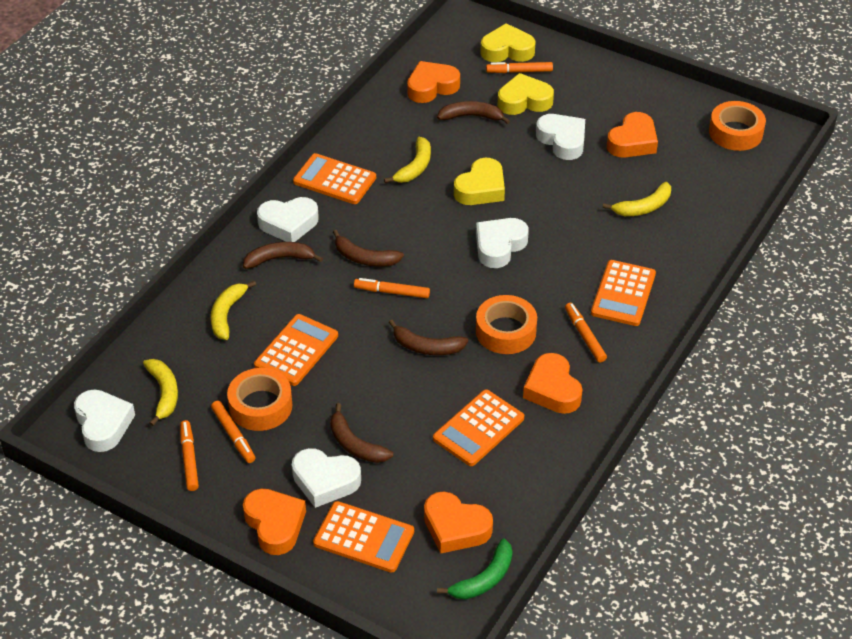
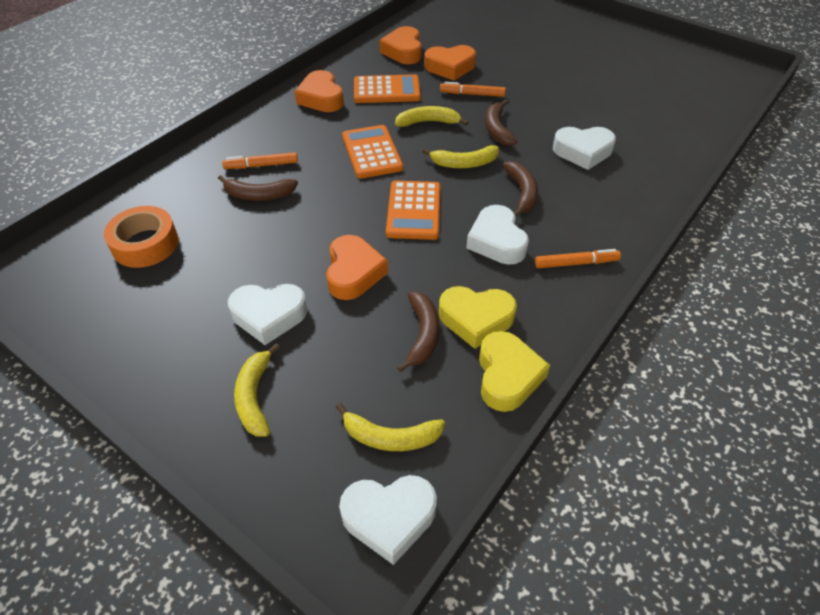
brown banana: 5 -> 4
green banana: 1 -> 0
orange calculator: 5 -> 3
orange heart: 5 -> 4
orange marker: 5 -> 3
orange tape: 3 -> 1
white heart: 5 -> 4
yellow heart: 3 -> 2

